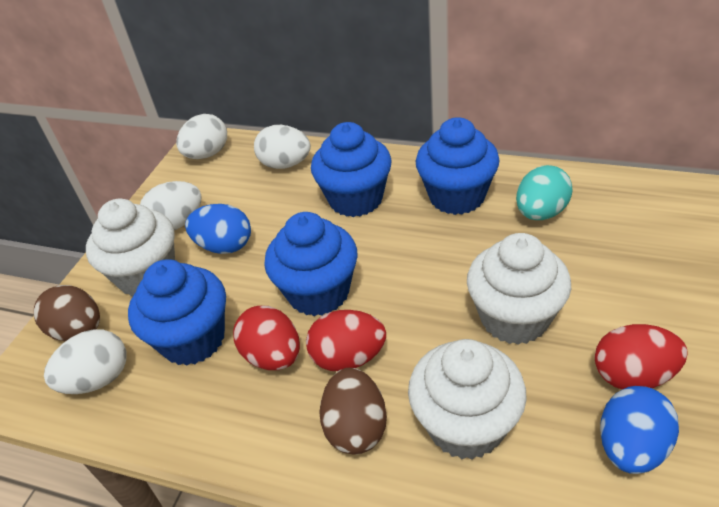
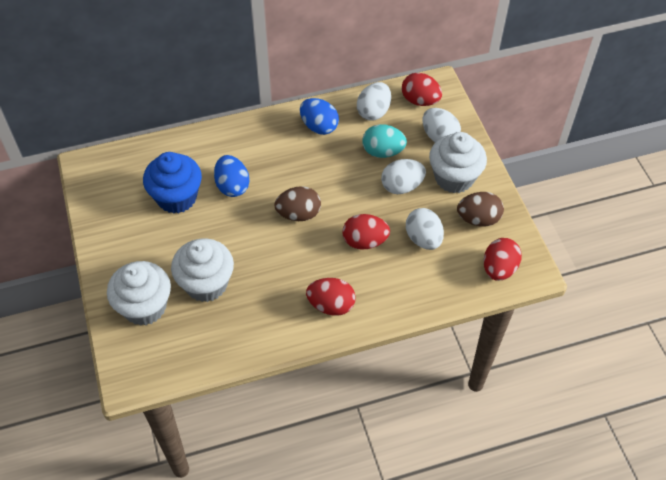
blue cupcake: 4 -> 1
red egg: 3 -> 4

